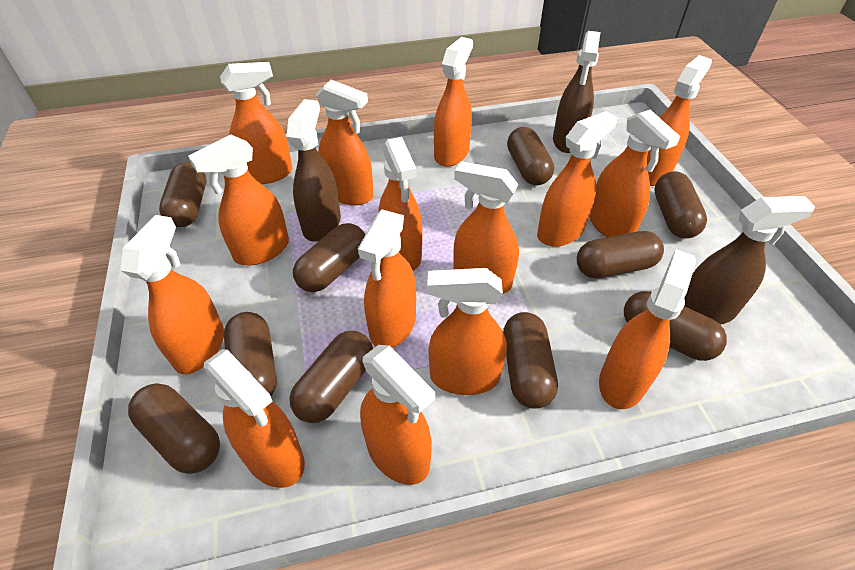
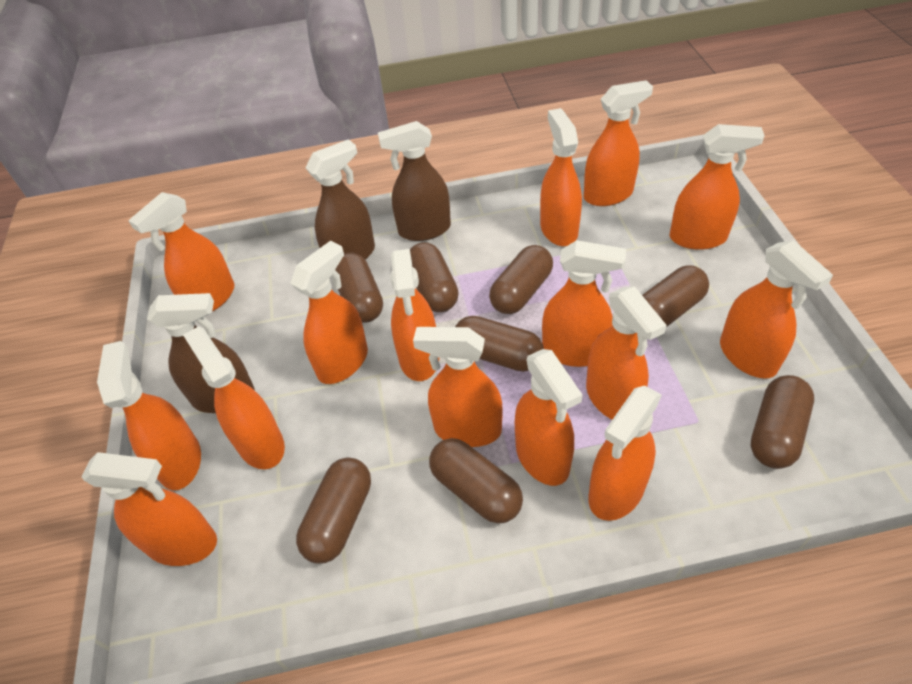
brown capsule: 10 -> 8

